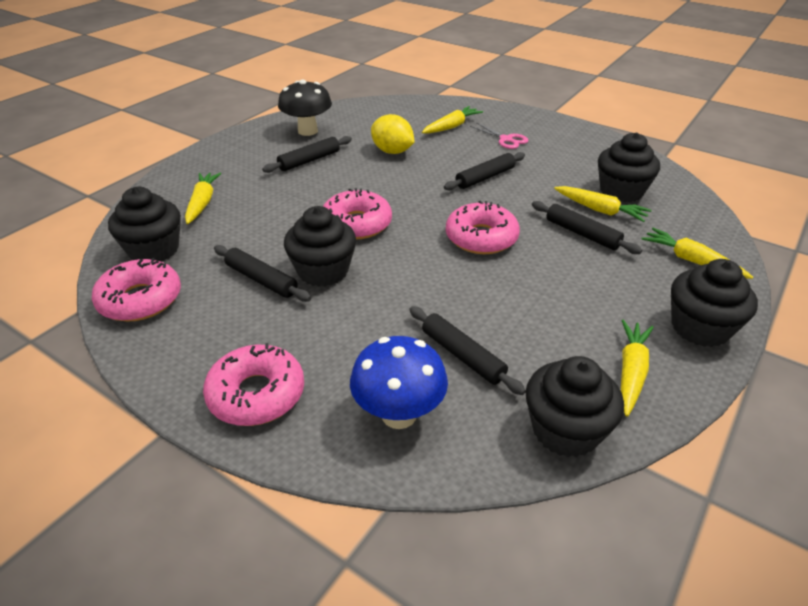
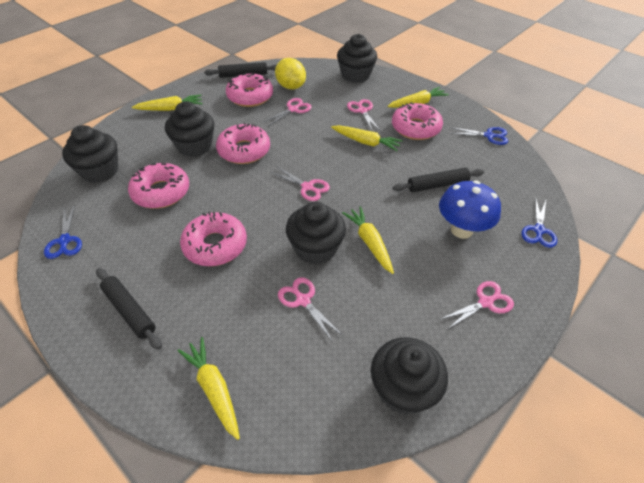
black mushroom: 1 -> 0
black rolling pin: 5 -> 3
blue scissors: 0 -> 3
pink donut: 4 -> 5
pink scissors: 1 -> 5

